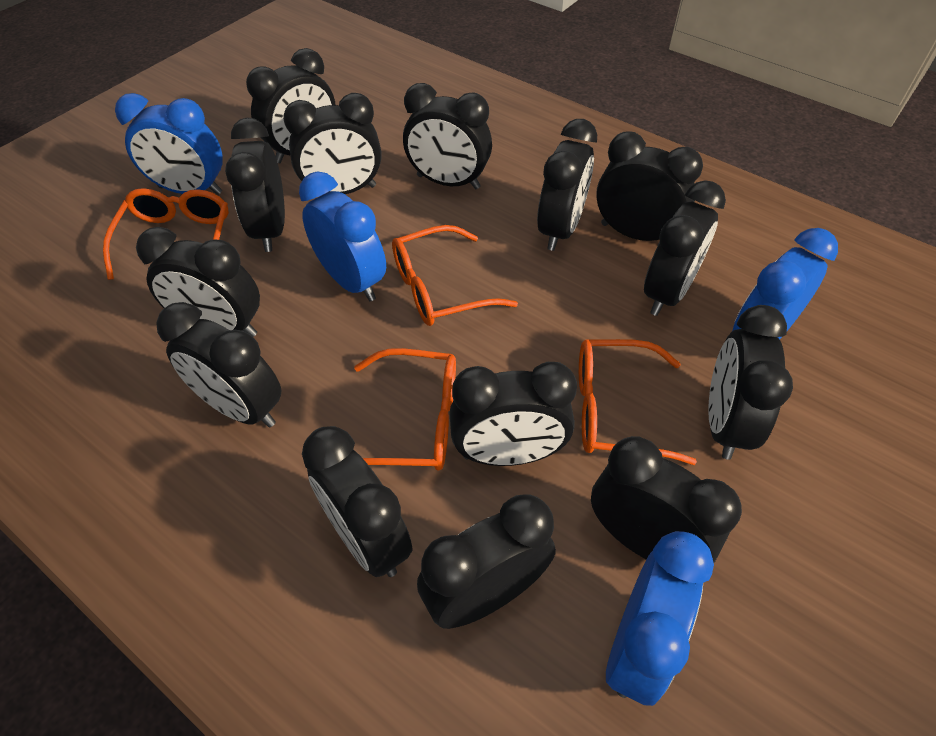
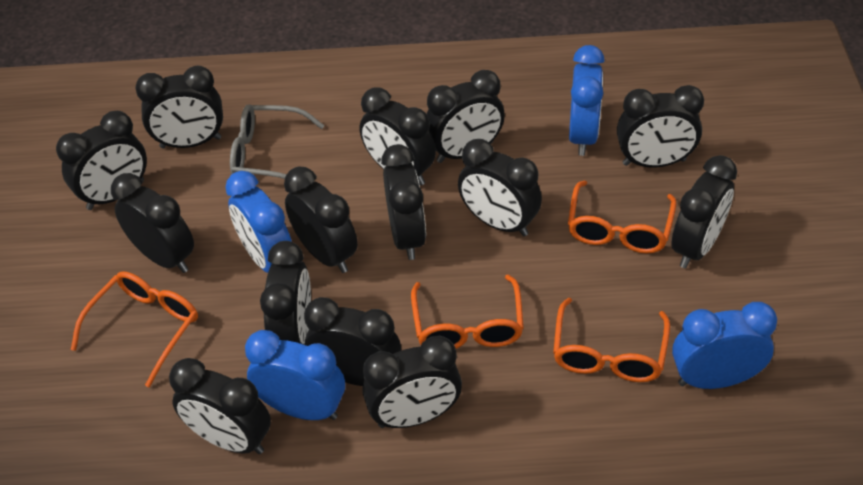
grey glasses: 0 -> 1

